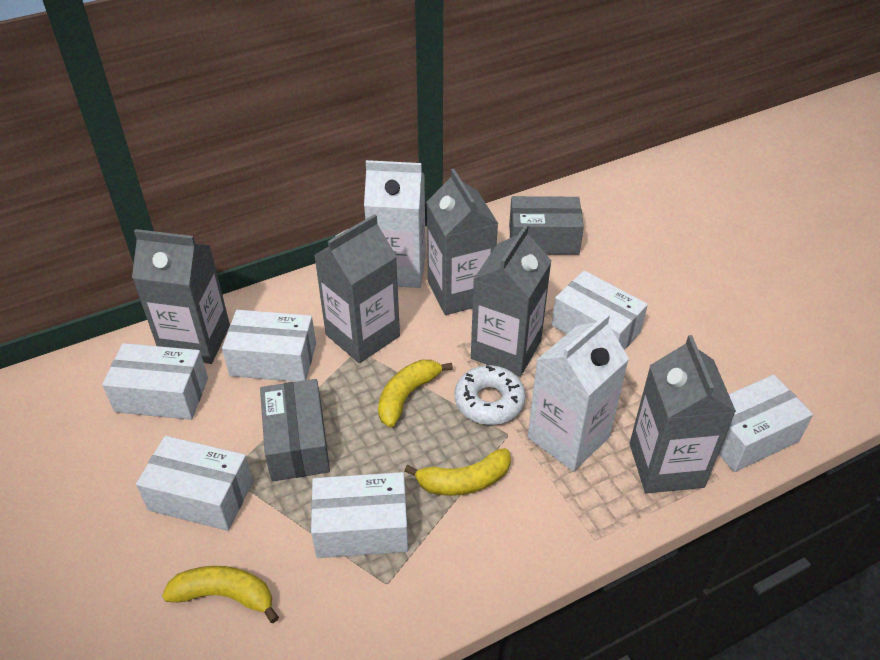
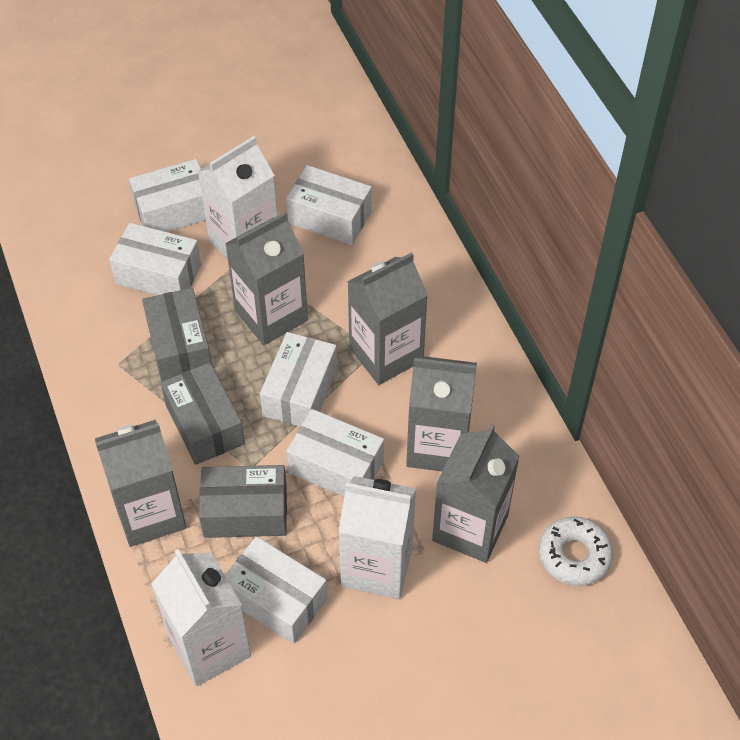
grey box: 2 -> 3
white carton: 2 -> 3
yellow banana: 3 -> 0

